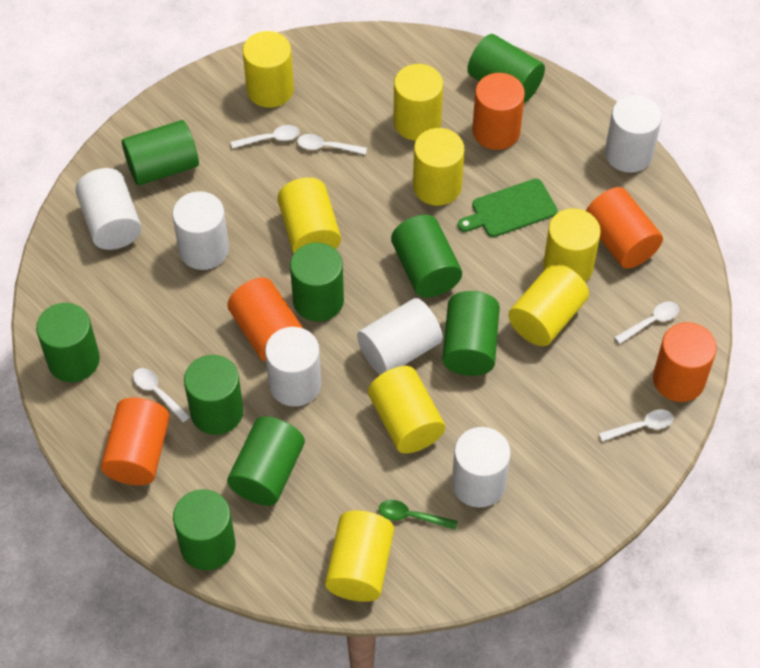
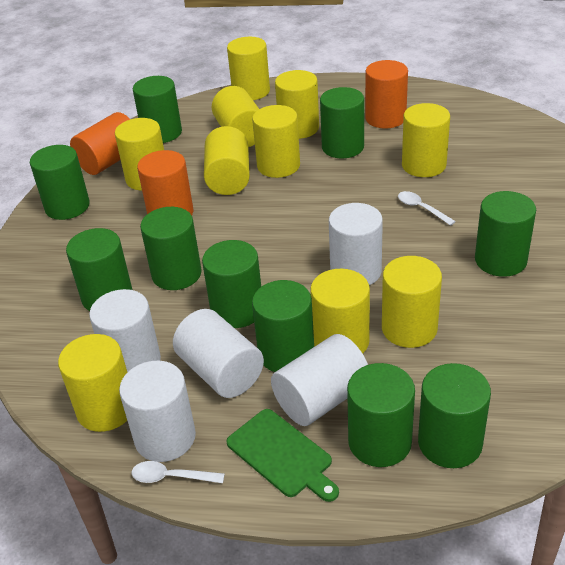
green cylinder: 9 -> 10
green spoon: 1 -> 0
orange cylinder: 5 -> 3
white cylinder: 6 -> 5
white spoon: 5 -> 2
yellow cylinder: 8 -> 10

